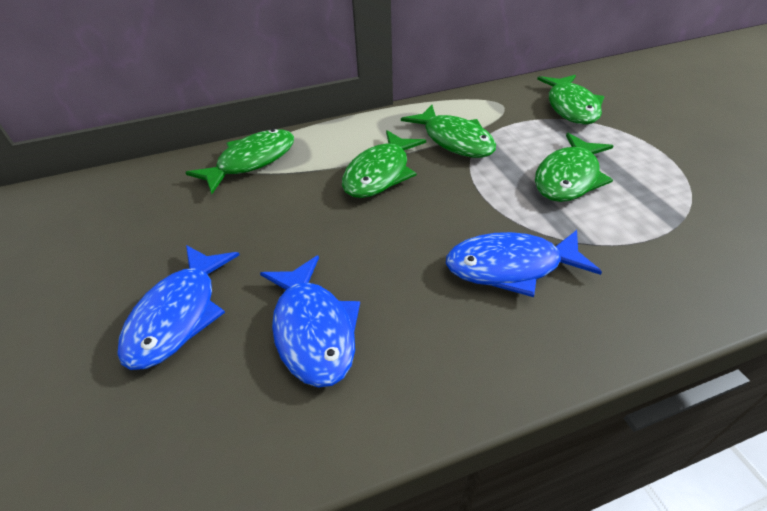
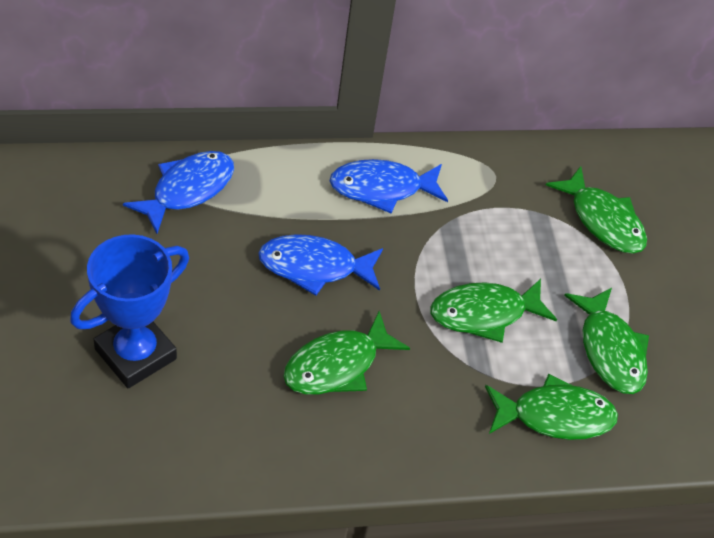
blue trophy: 0 -> 1

